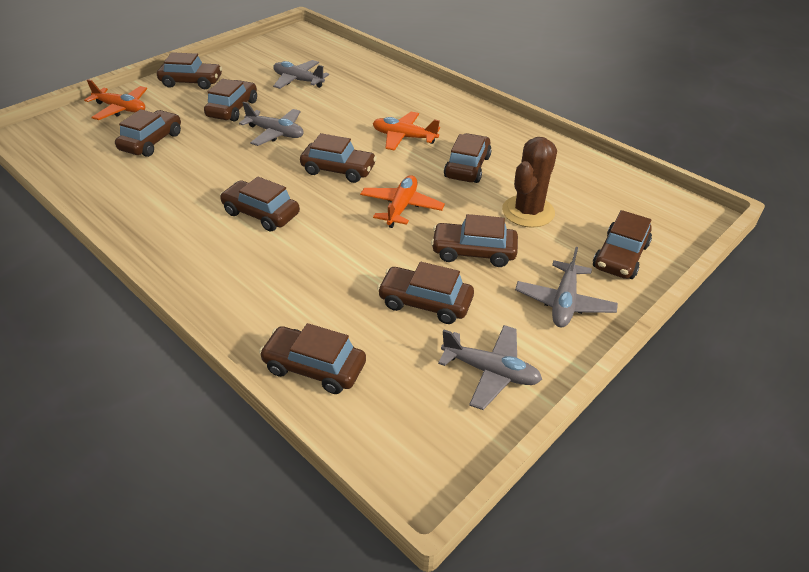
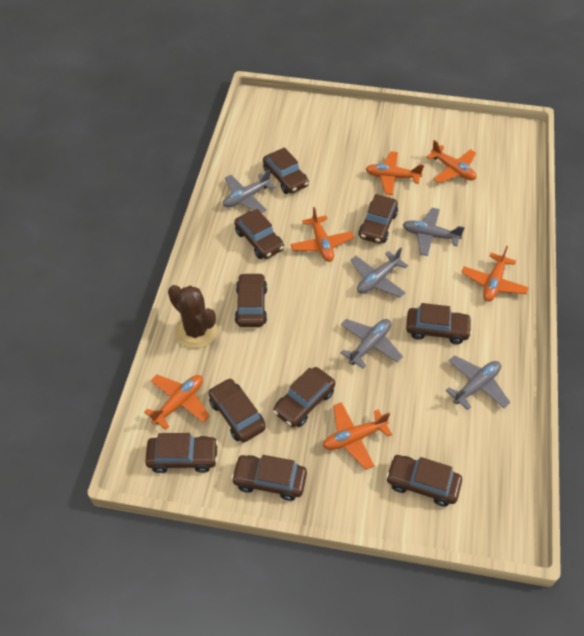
grey plane: 4 -> 5
orange plane: 3 -> 6

